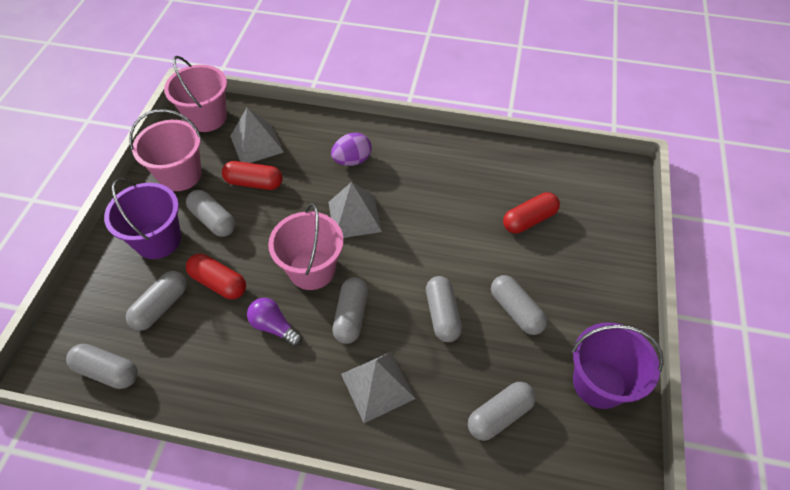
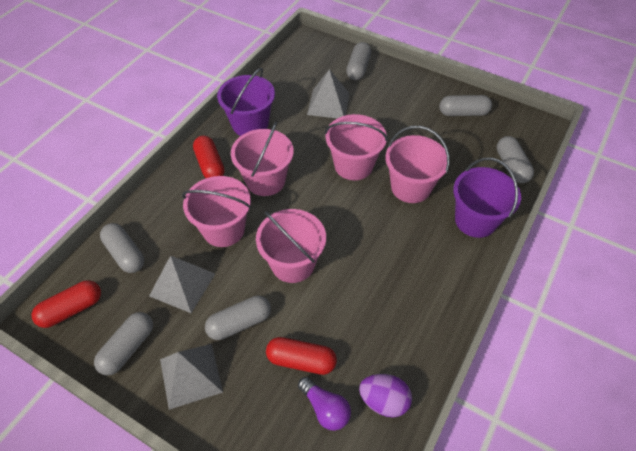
grey capsule: 7 -> 6
pink bucket: 3 -> 5

